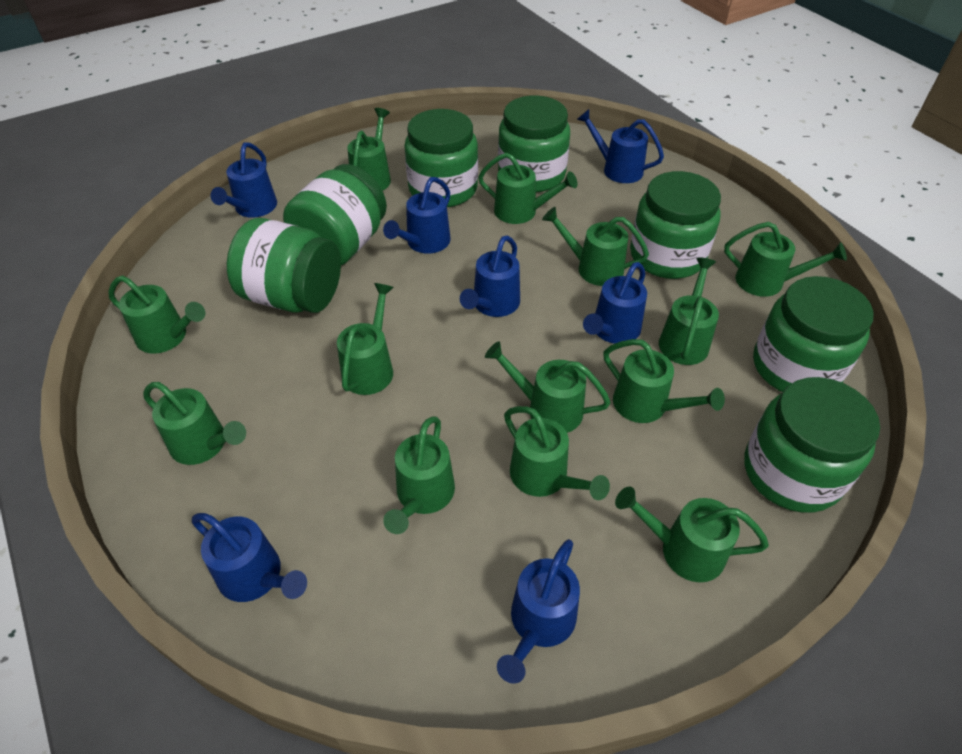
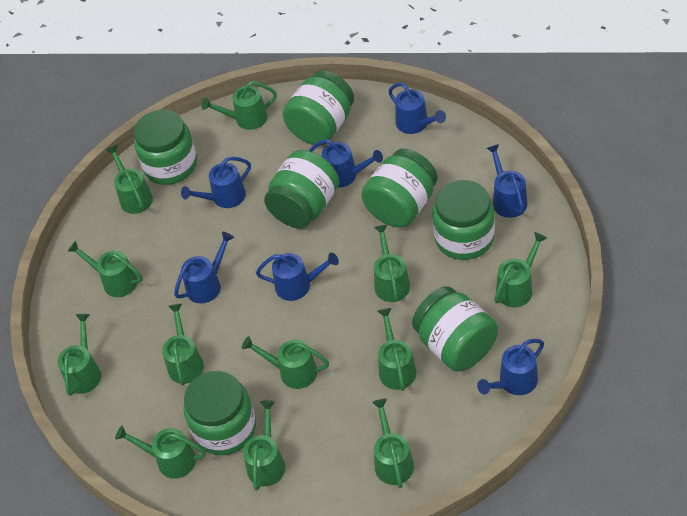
green watering can: 13 -> 12

